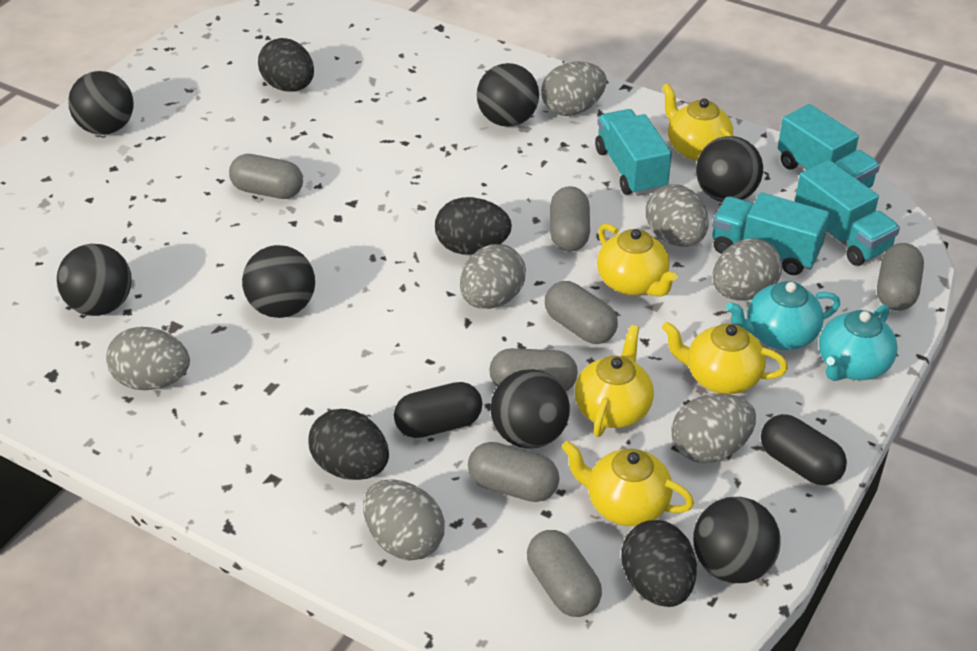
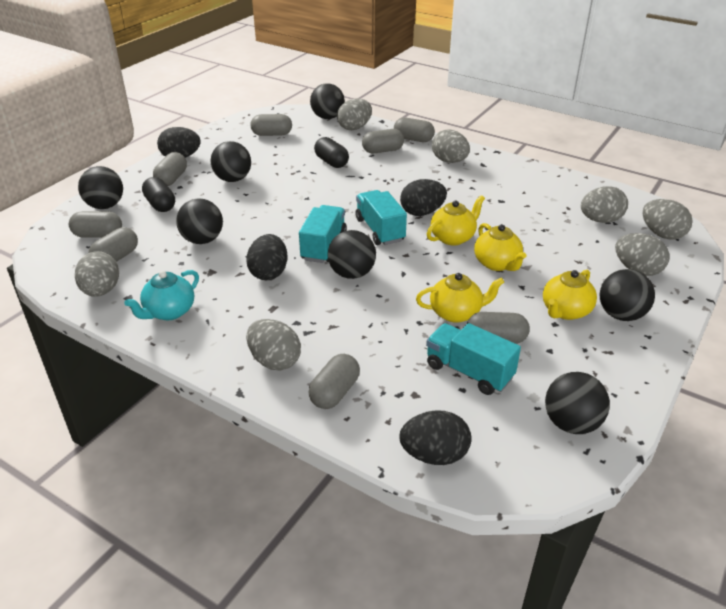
grey capsule: 7 -> 8
turquoise teapot: 2 -> 1
turquoise truck: 4 -> 3
yellow teapot: 5 -> 4

